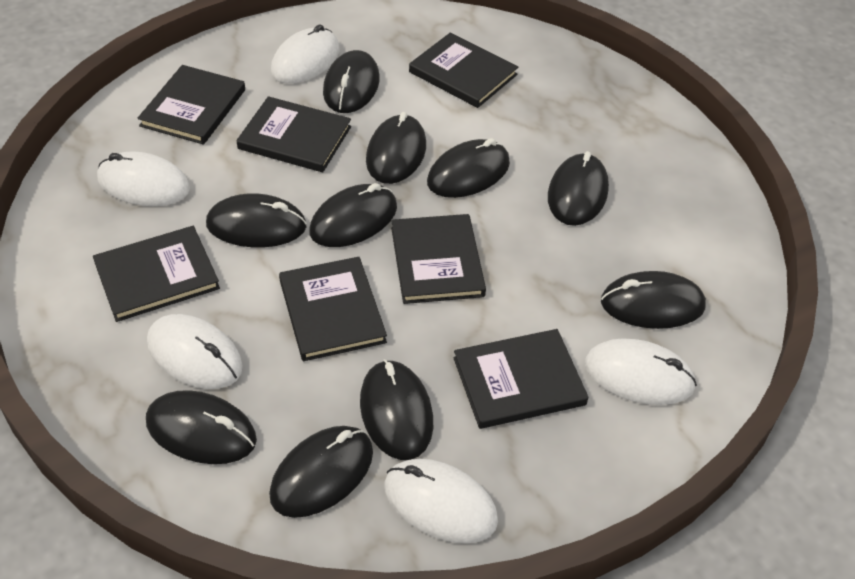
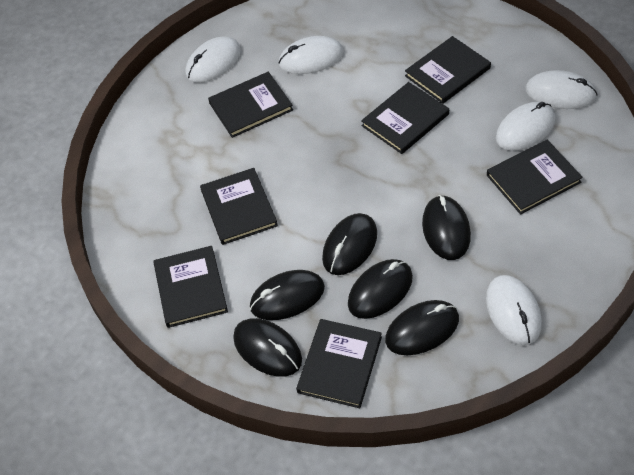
black mouse: 10 -> 6

